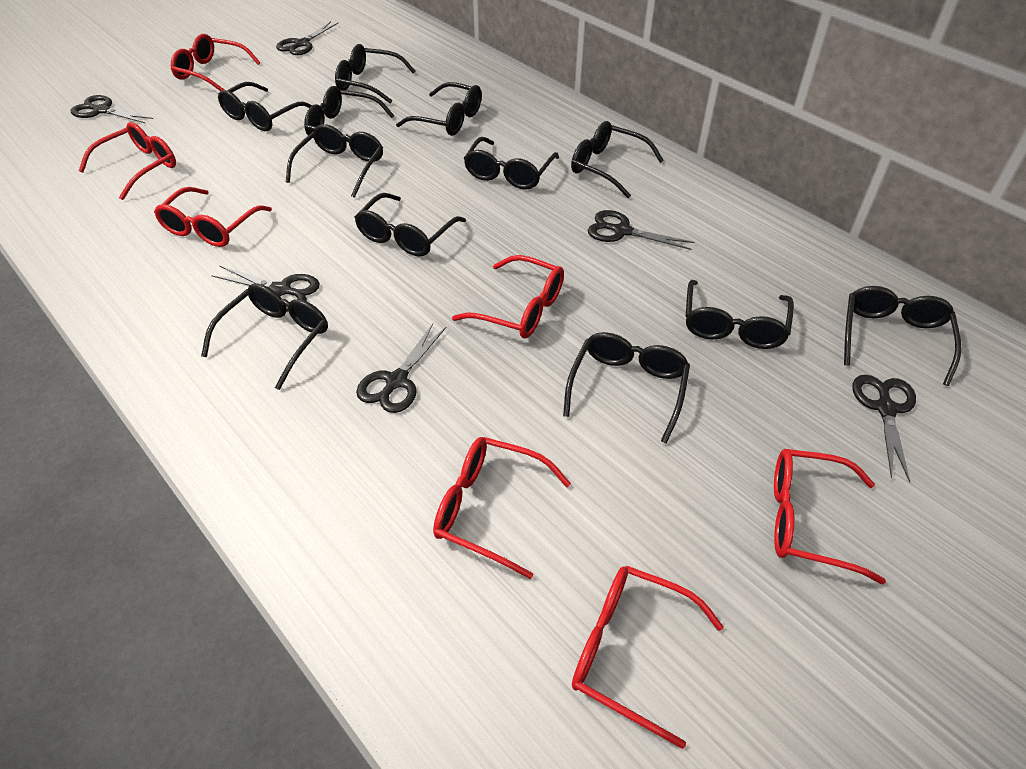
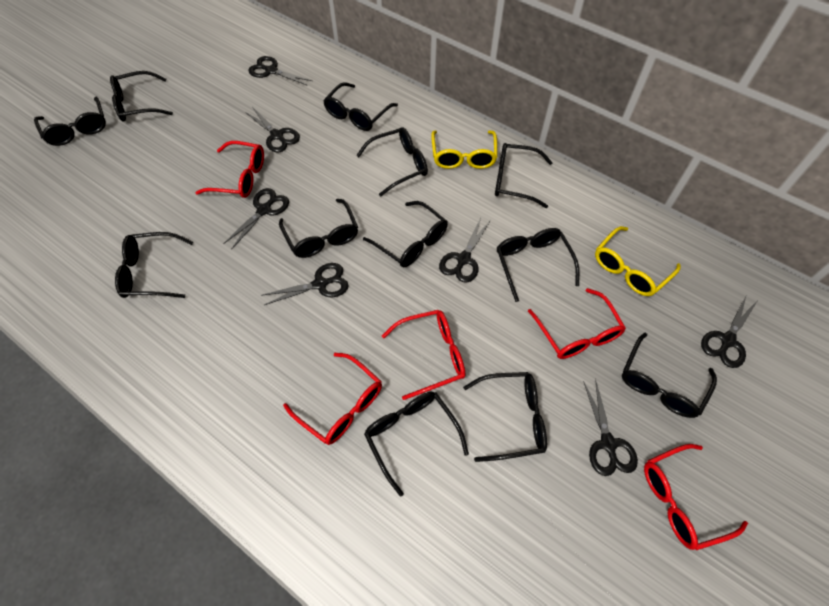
black scissors: 6 -> 7
red glasses: 7 -> 5
yellow glasses: 0 -> 2

